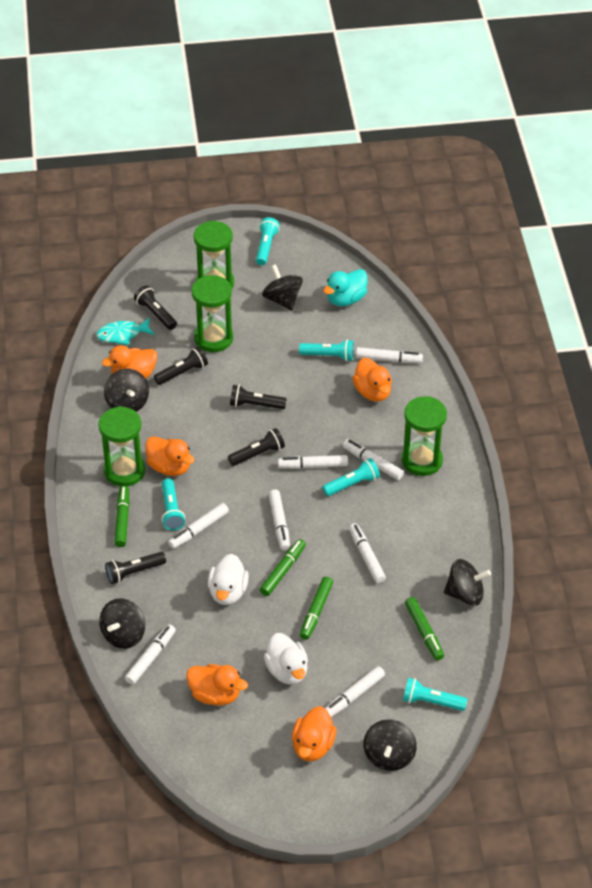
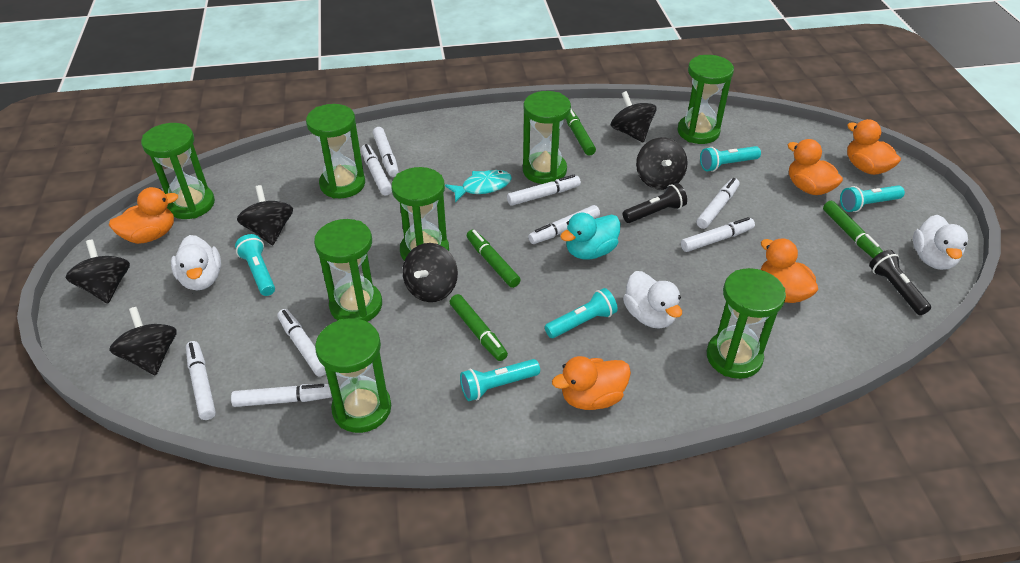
black flashlight: 5 -> 2
black spinning top: 5 -> 6
green hourglass: 4 -> 8
white duck: 2 -> 3
white marker: 8 -> 9

